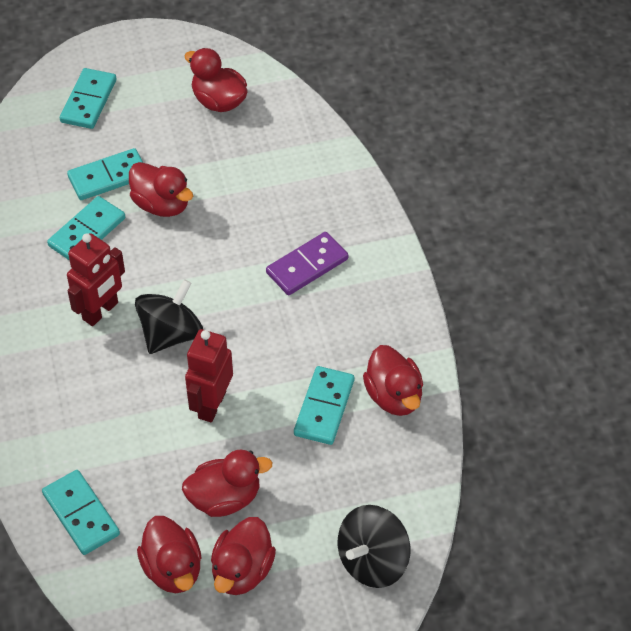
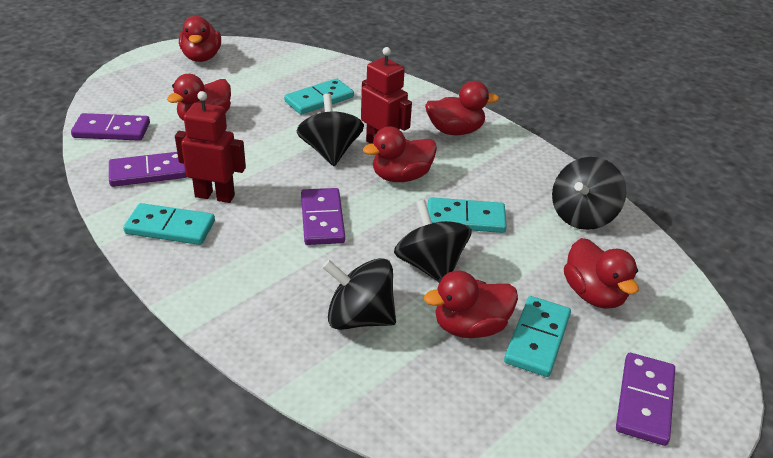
black spinning top: 2 -> 4
purple domino: 1 -> 4
turquoise domino: 5 -> 4

